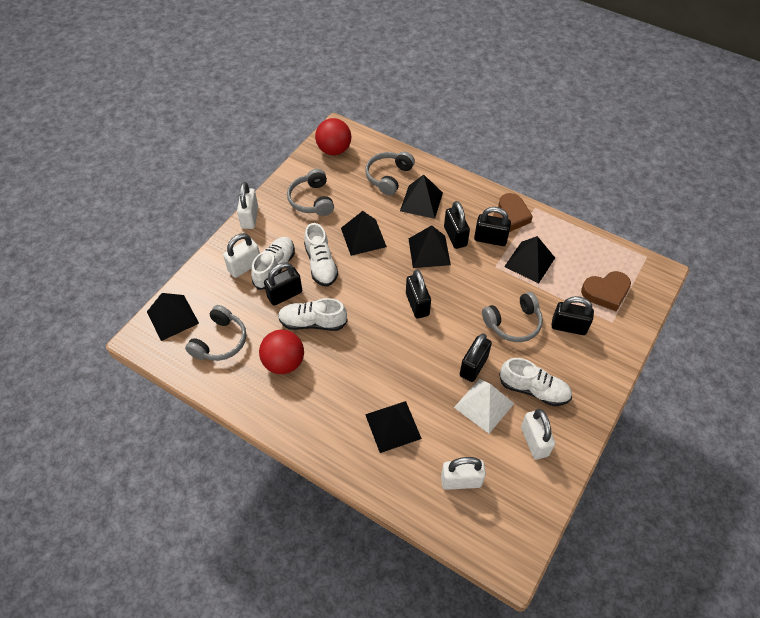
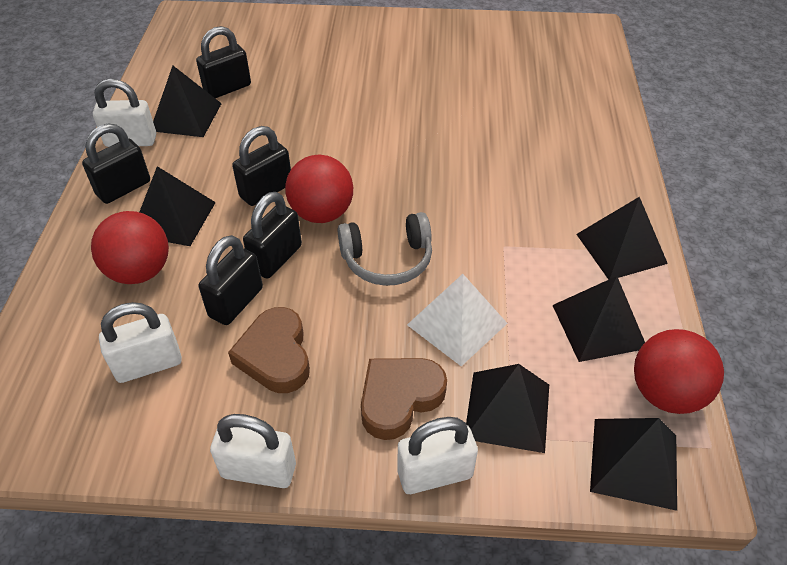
black padlock: 6 -> 5
grey headphones: 4 -> 1
red ball: 2 -> 3
white shoe: 4 -> 0

